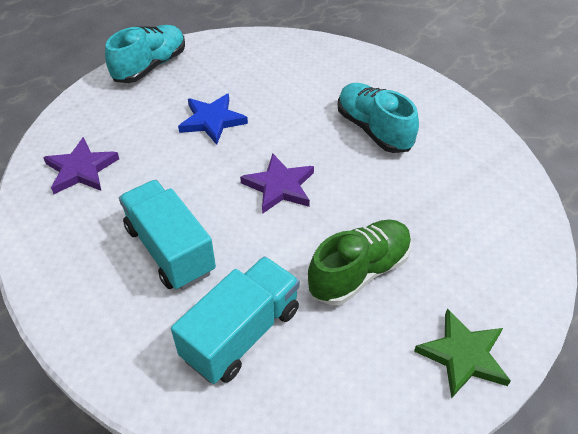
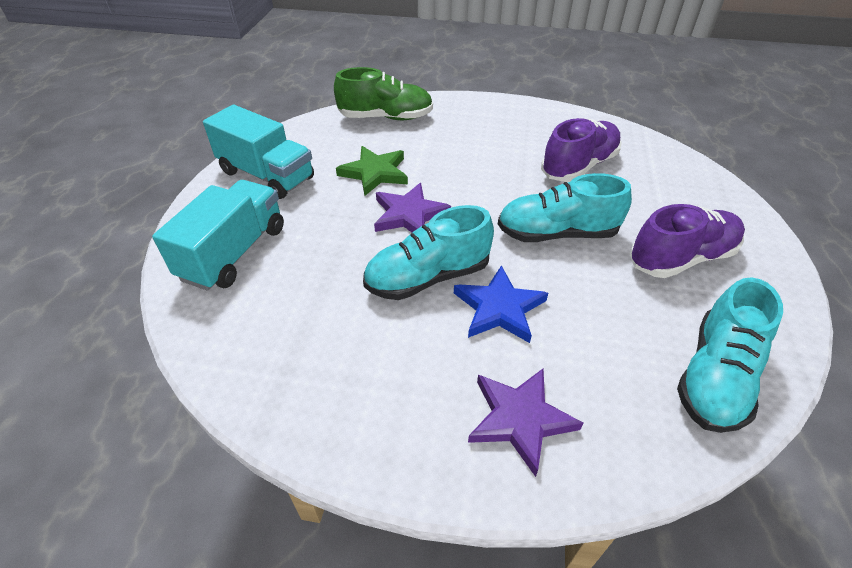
purple shoe: 0 -> 2
turquoise shoe: 2 -> 3

